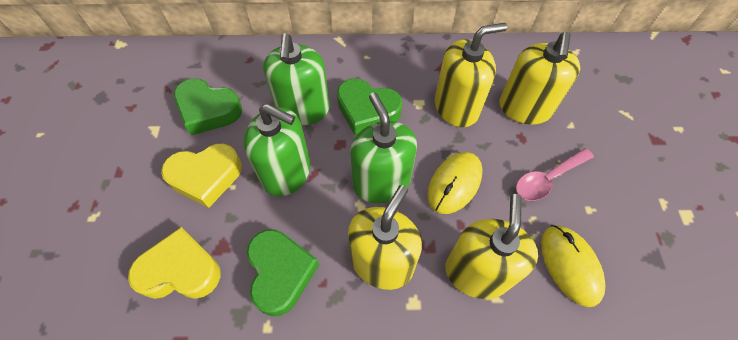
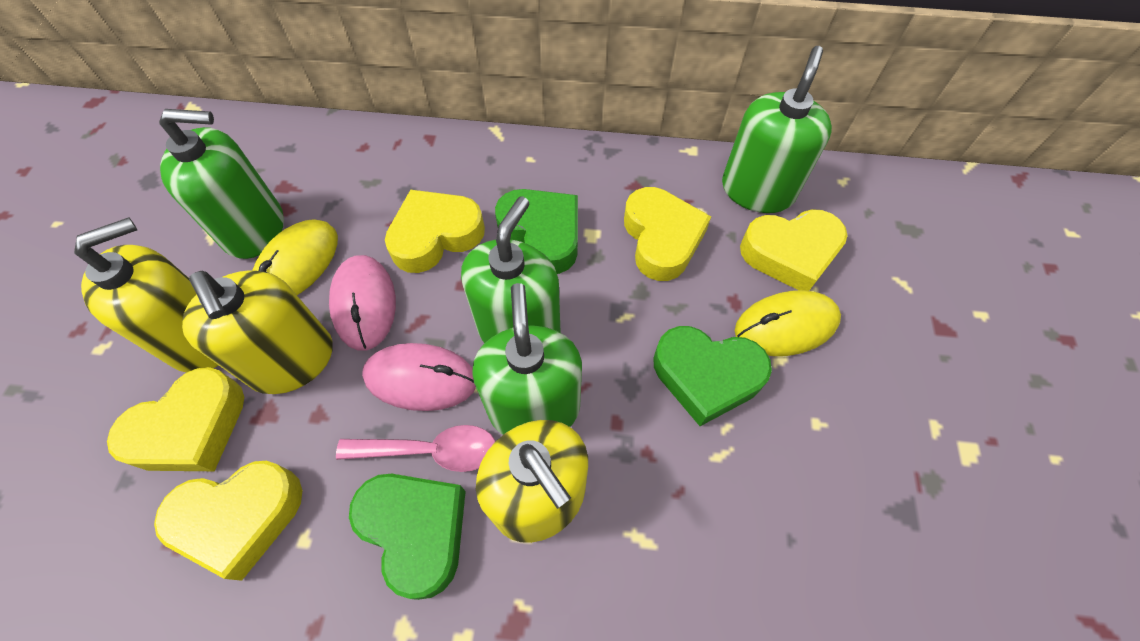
green soap dispenser: 3 -> 4
pink mouse: 0 -> 2
yellow heart: 2 -> 5
yellow soap dispenser: 4 -> 3

